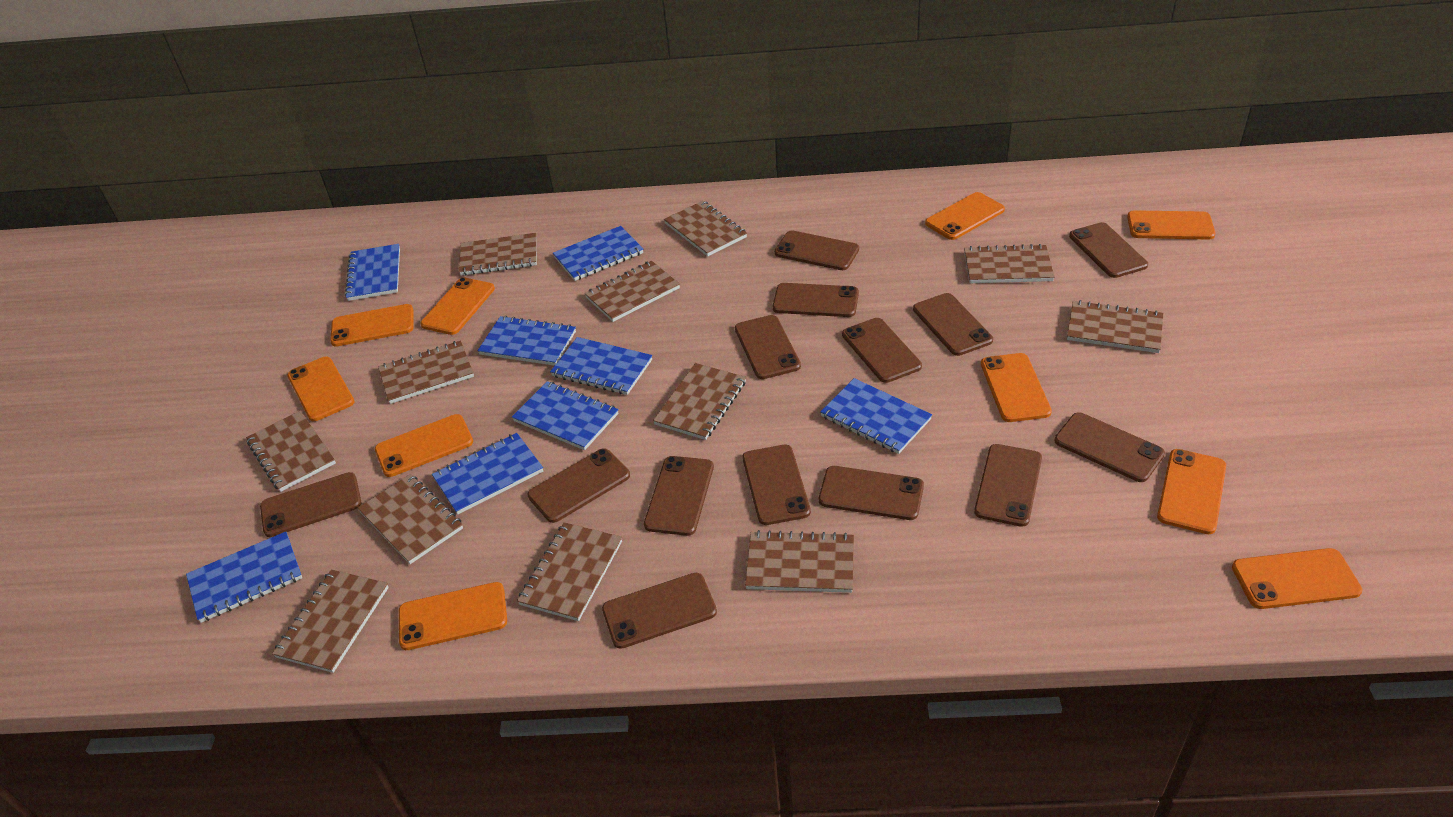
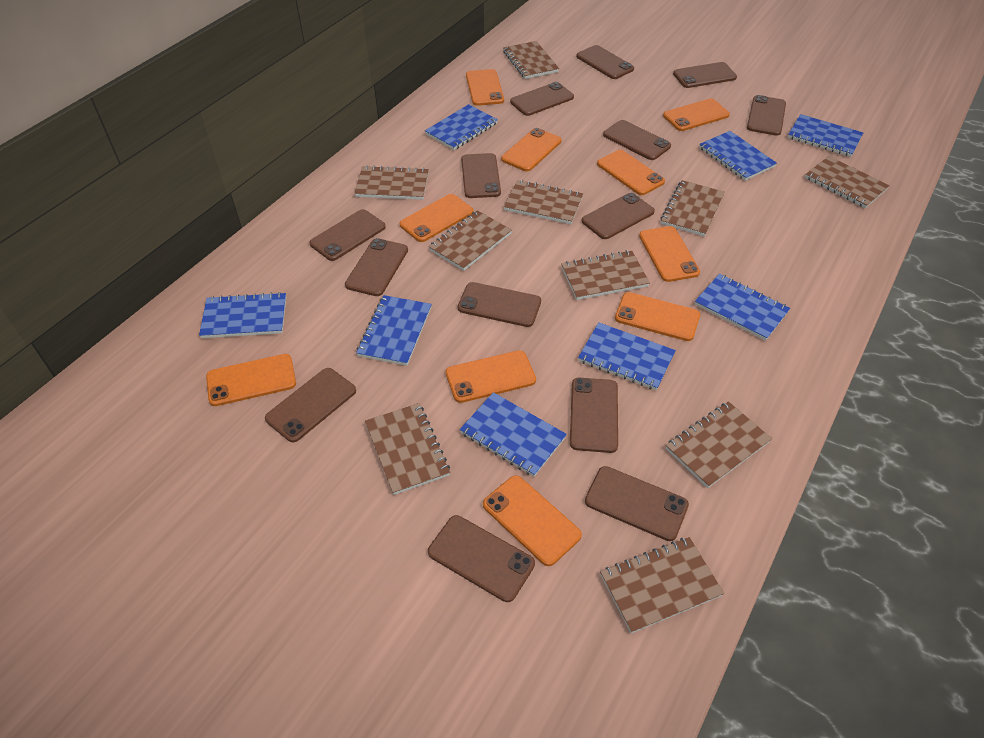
brown notebook: 12 -> 10

